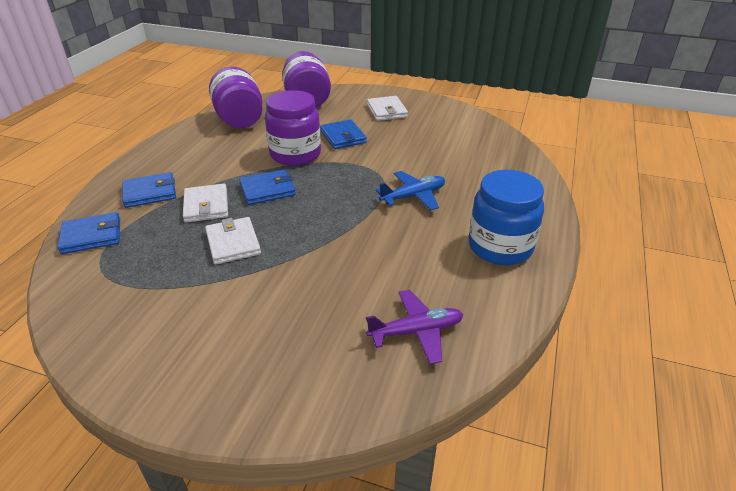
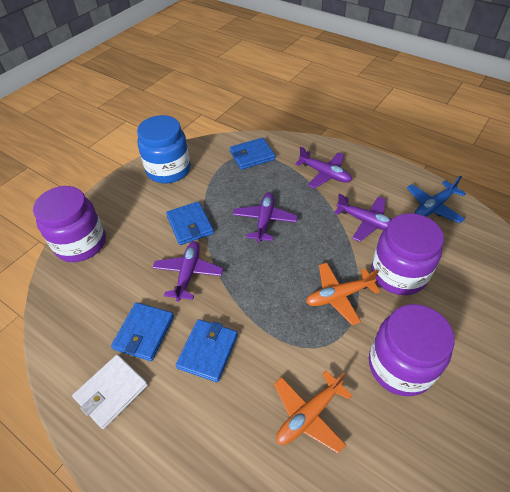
orange plane: 0 -> 2
purple plane: 1 -> 4
white wallet: 3 -> 1

